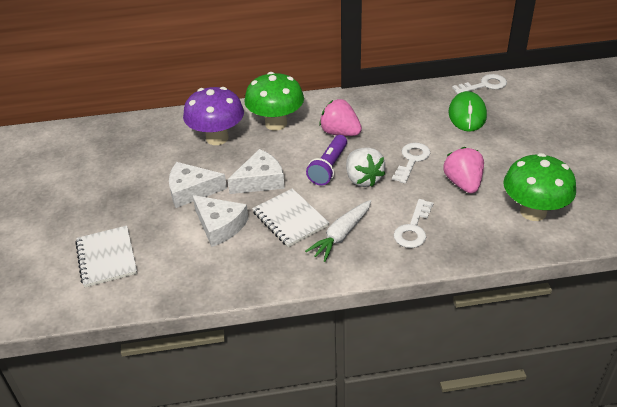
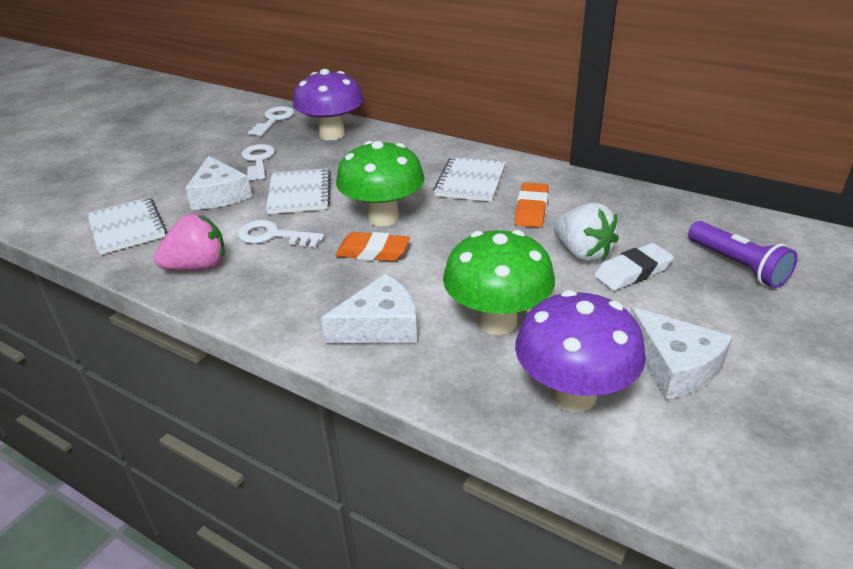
green mouse: 1 -> 0
orange eraser: 0 -> 2
pink strawberry: 2 -> 1
purple mushroom: 1 -> 2
white carrot: 1 -> 0
white eraser: 0 -> 1
white notebook: 2 -> 3

